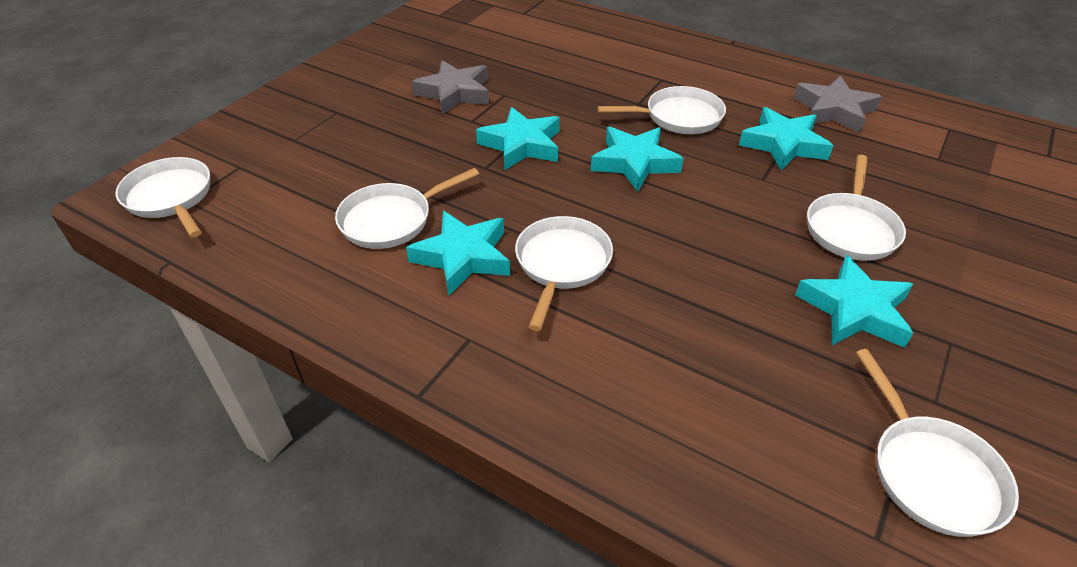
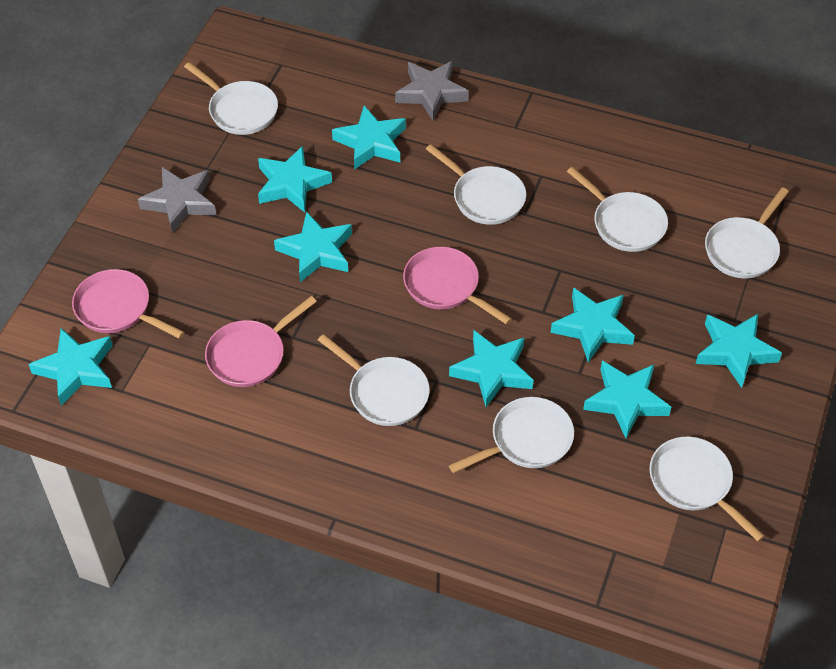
pink pan: 0 -> 3
turquoise star: 5 -> 8
white pan: 6 -> 7

